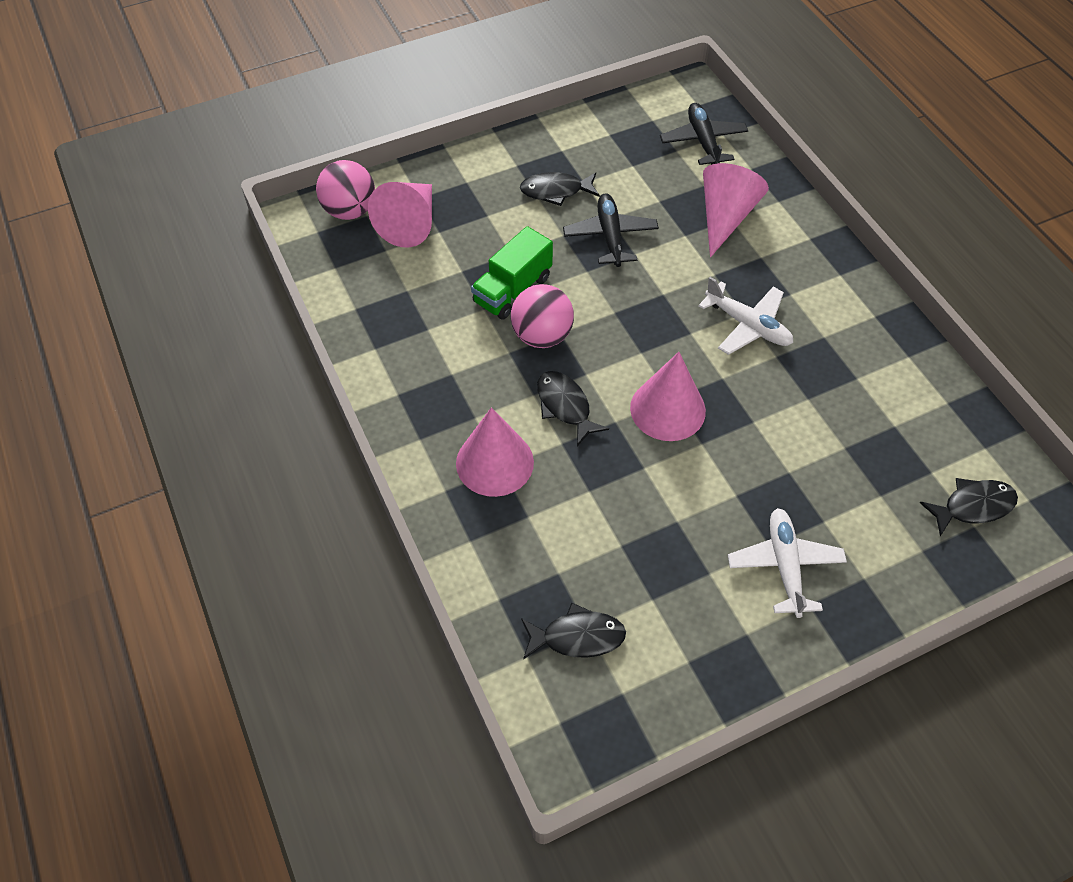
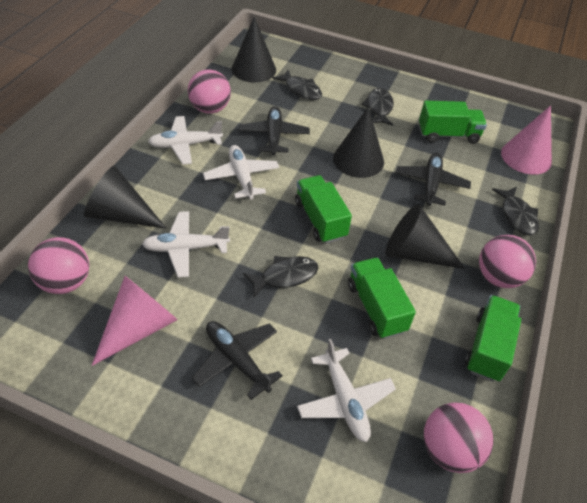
black cone: 0 -> 4
black plane: 2 -> 3
green truck: 1 -> 4
pink ball: 2 -> 4
pink cone: 4 -> 2
white plane: 2 -> 4

